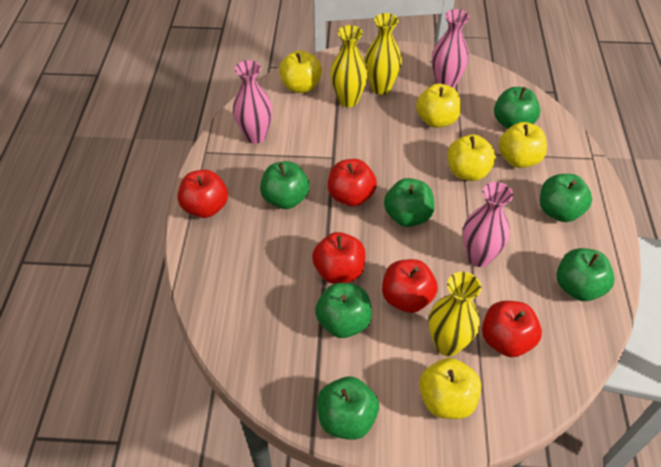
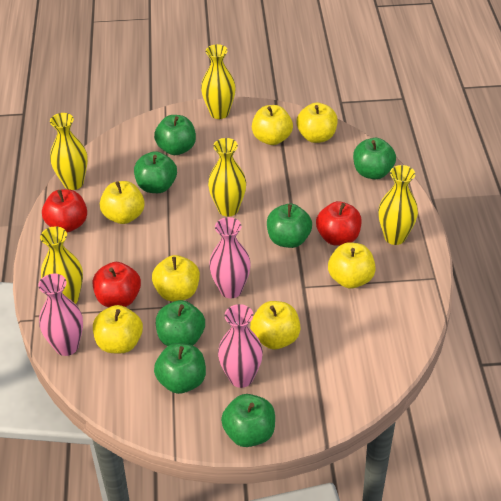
red apple: 5 -> 3
yellow apple: 5 -> 7
yellow vase: 3 -> 5

